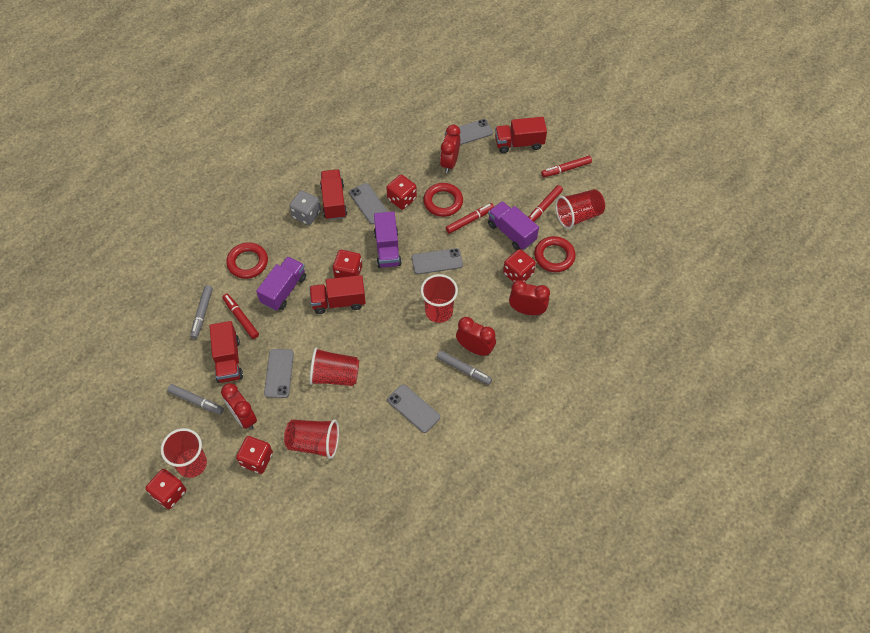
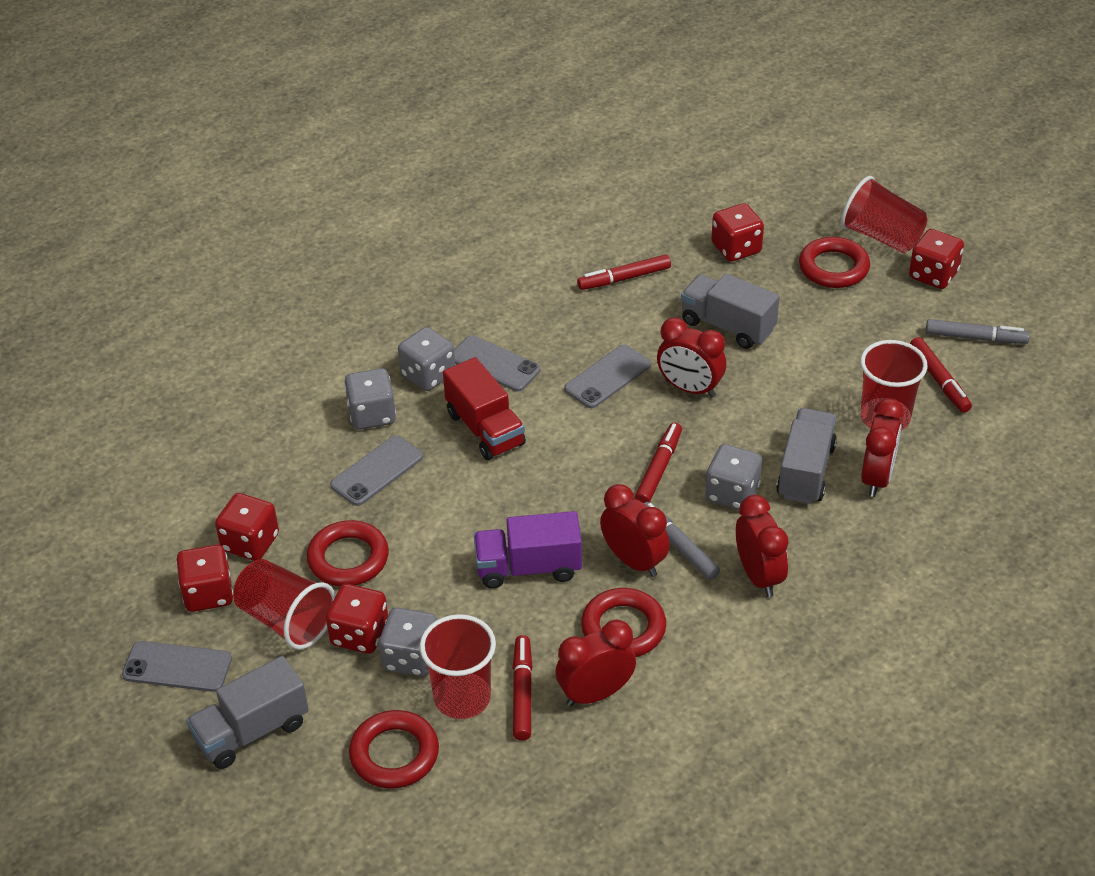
grey dice: 1 -> 4
grey marker: 3 -> 2
grey phone: 5 -> 4
grey truck: 0 -> 3
purple truck: 3 -> 1
red clock: 4 -> 5
red cup: 5 -> 4
red ring: 3 -> 4
red truck: 4 -> 1

